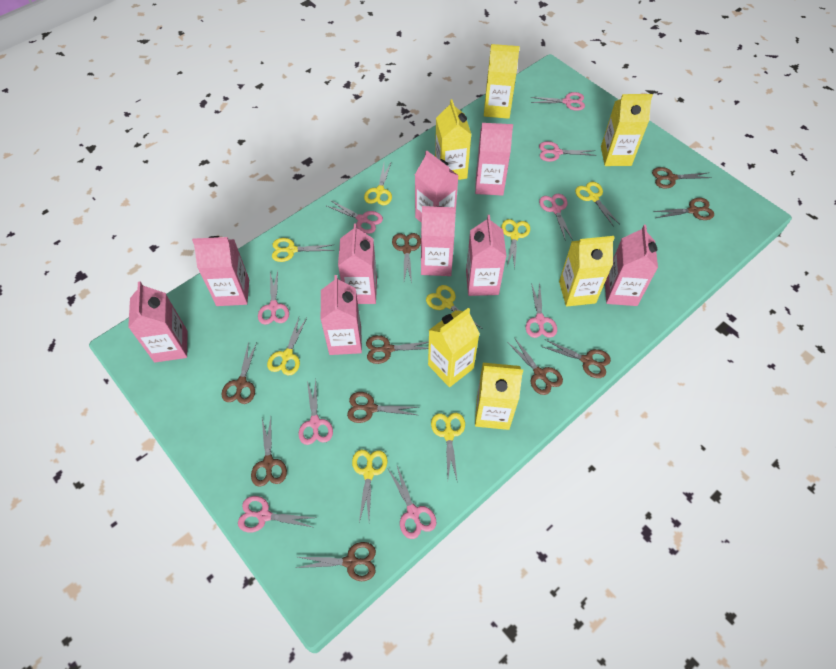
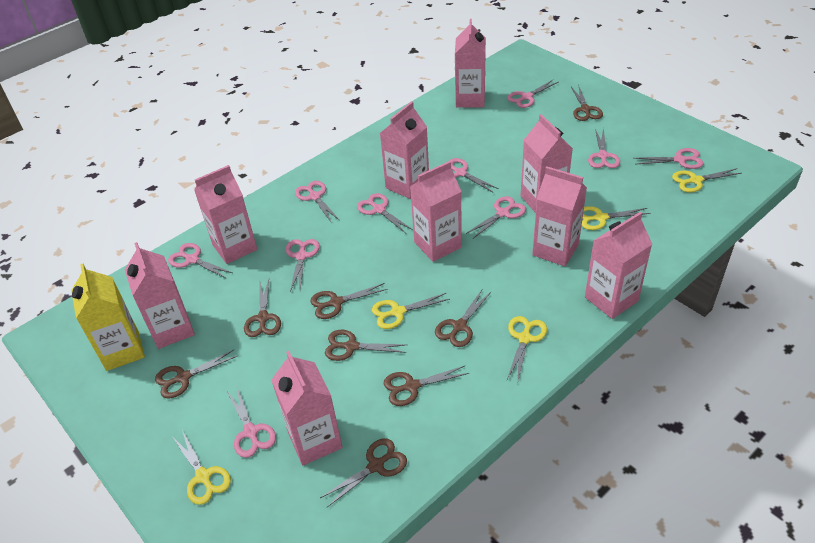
brown scissors: 10 -> 8
pink scissors: 9 -> 10
yellow carton: 6 -> 1
yellow scissors: 8 -> 5

